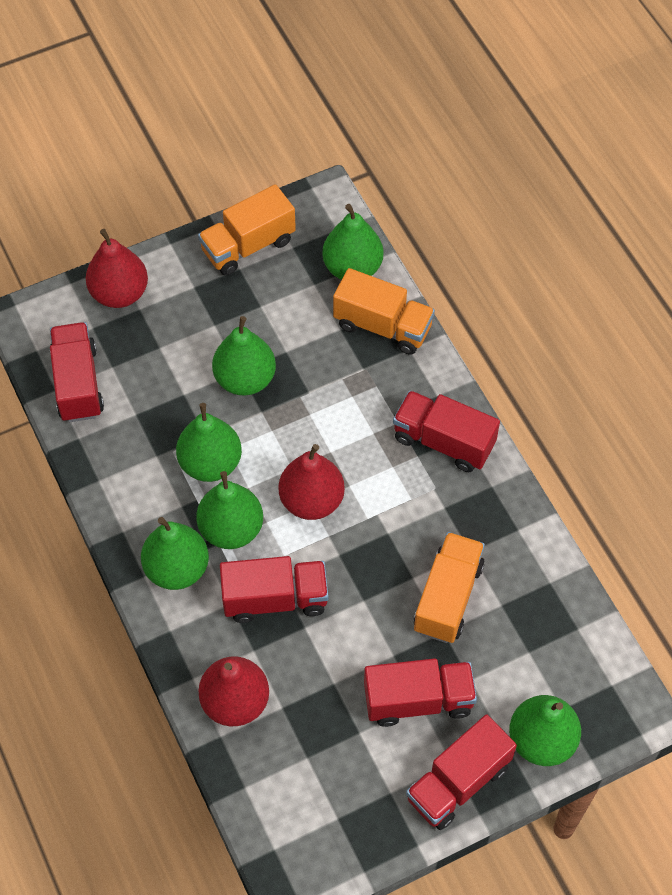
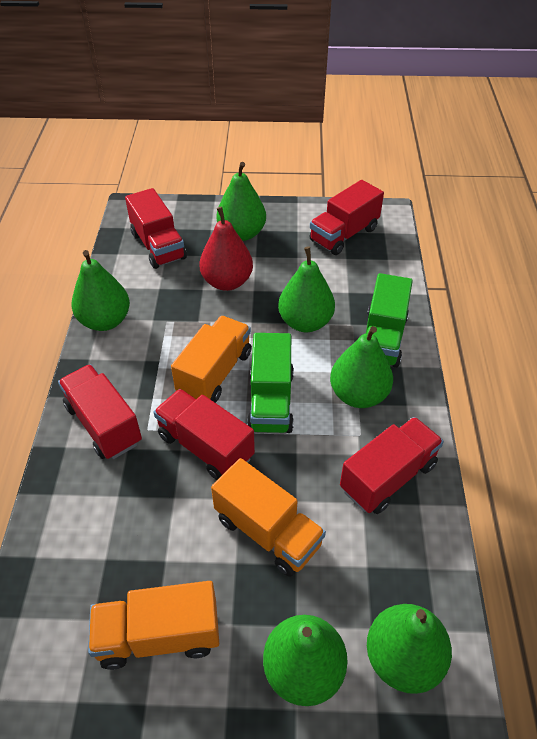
green truck: 0 -> 2
red pear: 3 -> 1

